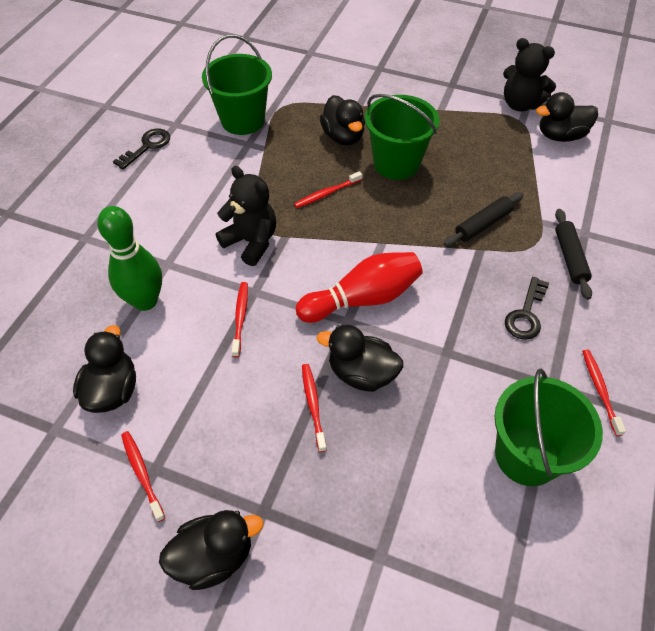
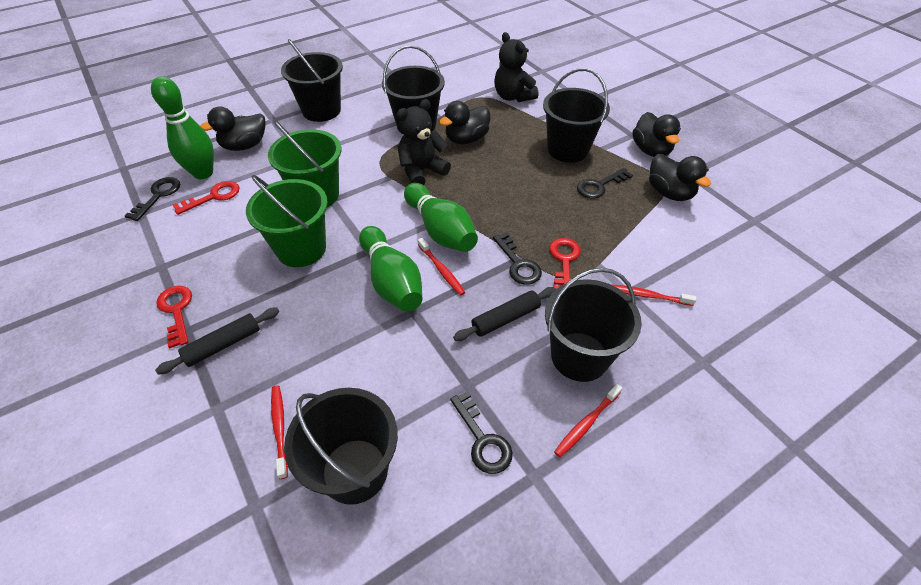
black bucket: 0 -> 5
black duck: 5 -> 4
black key: 2 -> 4
green bowling pin: 1 -> 3
green bucket: 3 -> 2
red bowling pin: 1 -> 0
red key: 0 -> 3
red toothbrush: 5 -> 4

